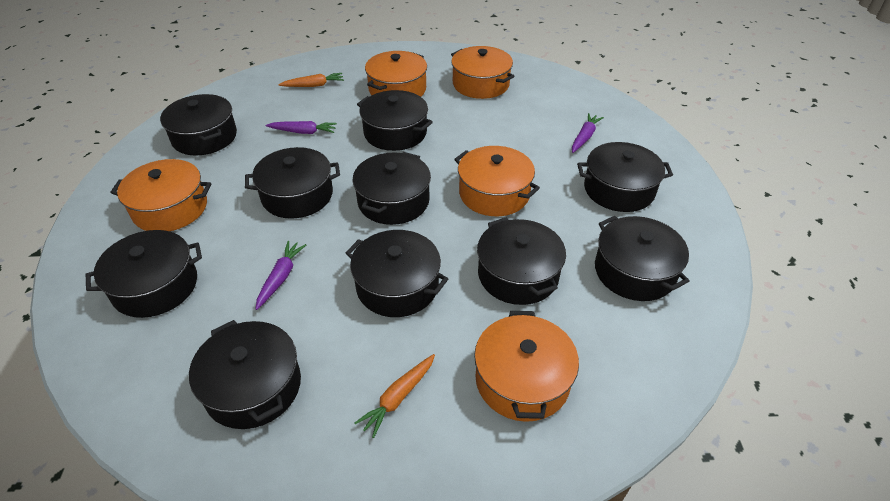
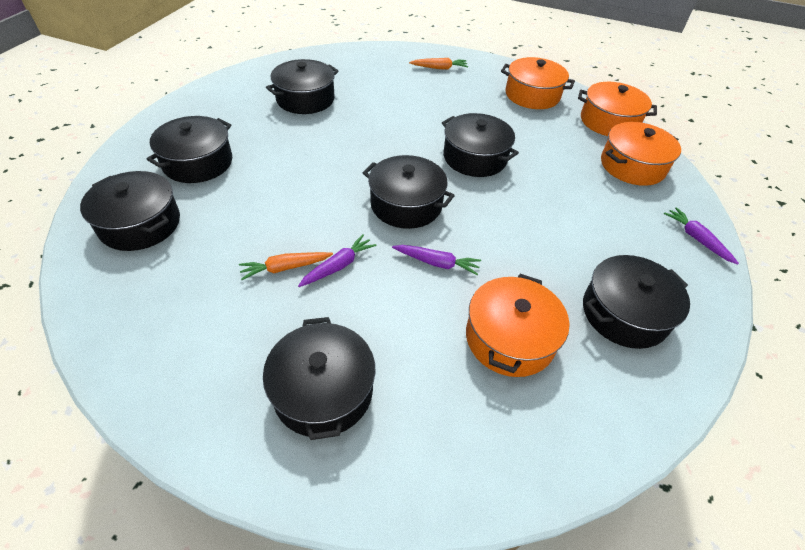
black pot: 10 -> 7
orange pot: 5 -> 4

